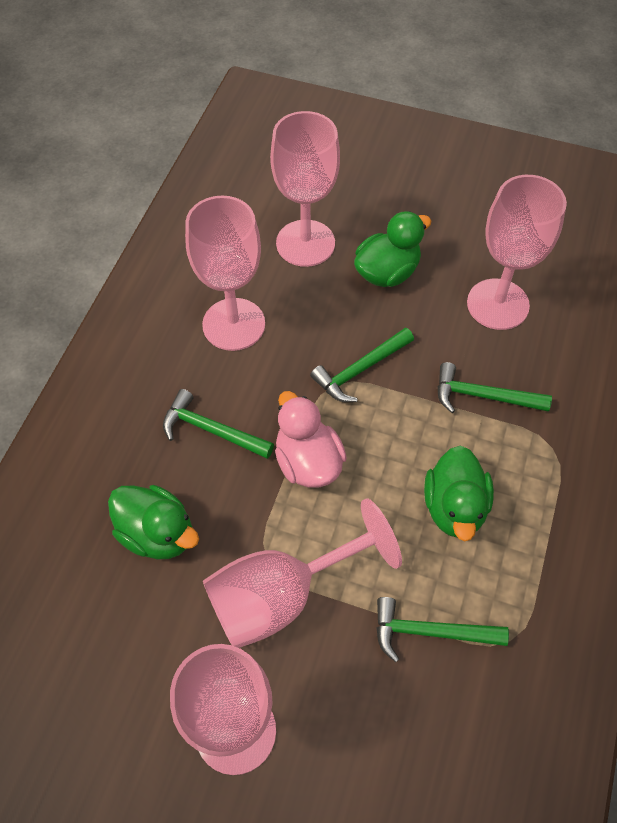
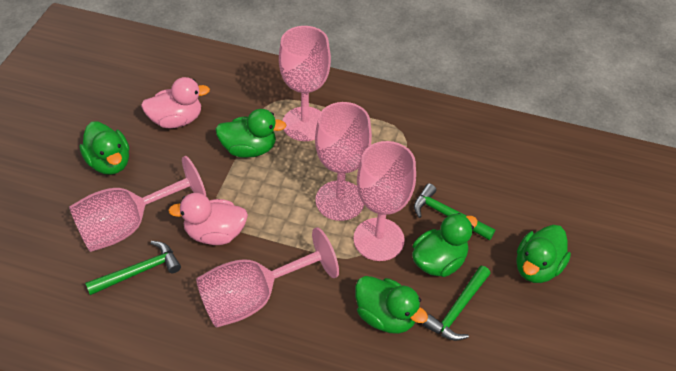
green duck: 3 -> 5
green hammer: 4 -> 3
pink duck: 1 -> 2

